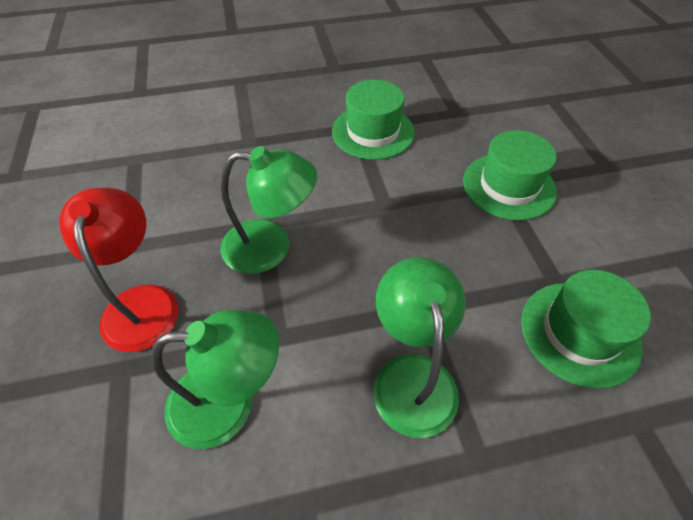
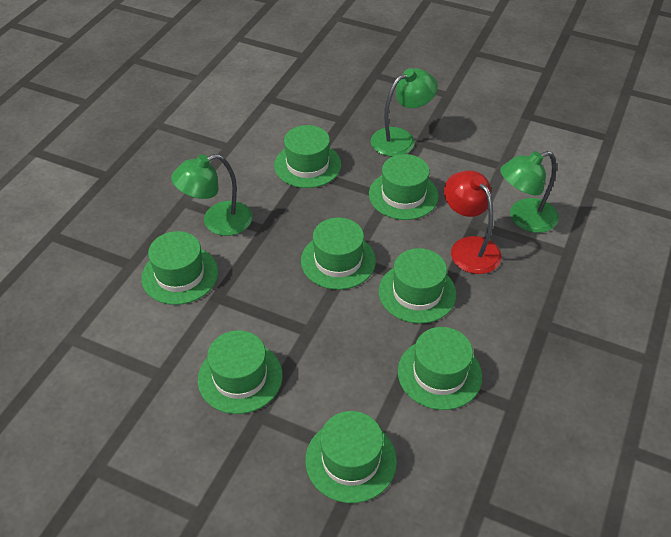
green hat: 3 -> 8

